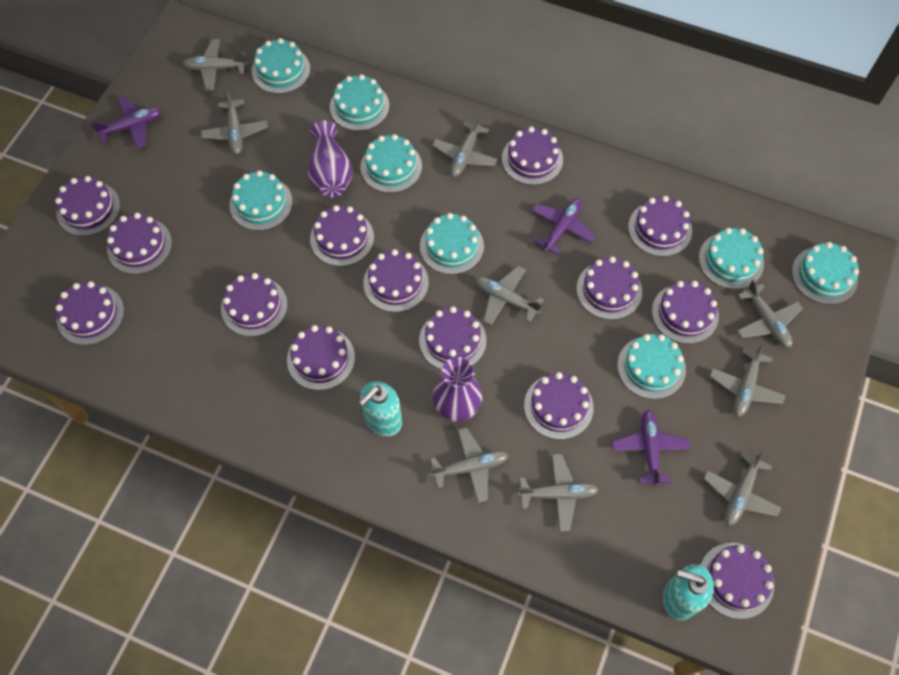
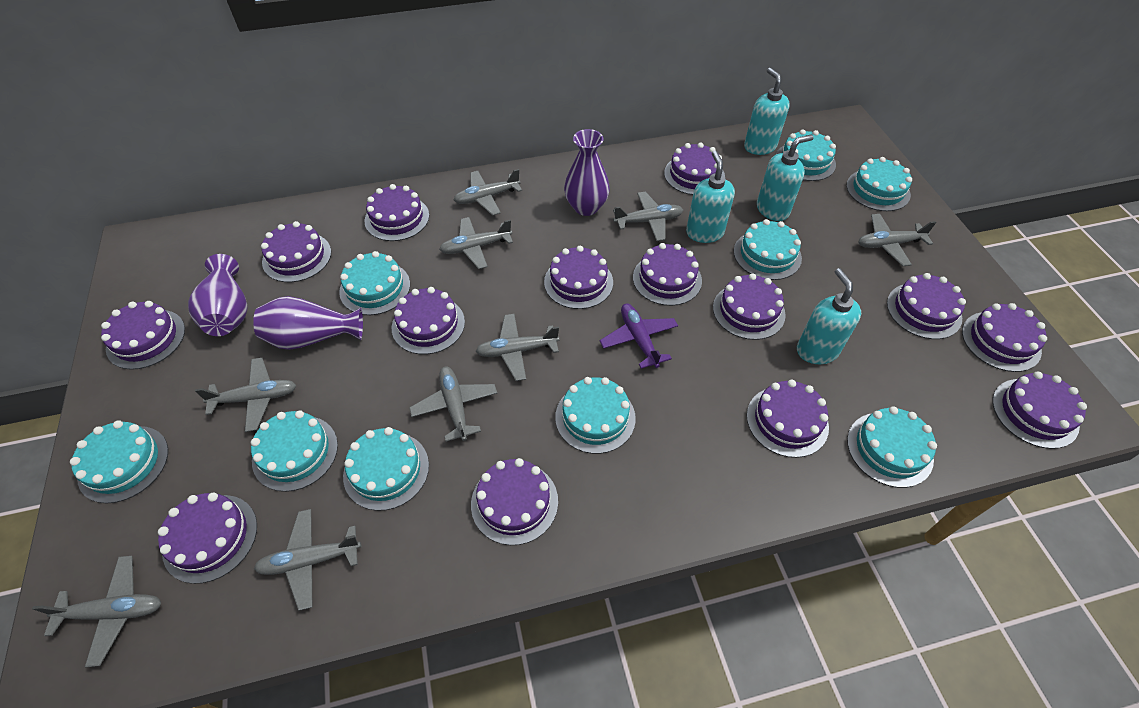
purple plane: 3 -> 1
purple vase: 2 -> 3
turquoise cake: 8 -> 9
turquoise soap dispenser: 2 -> 4

